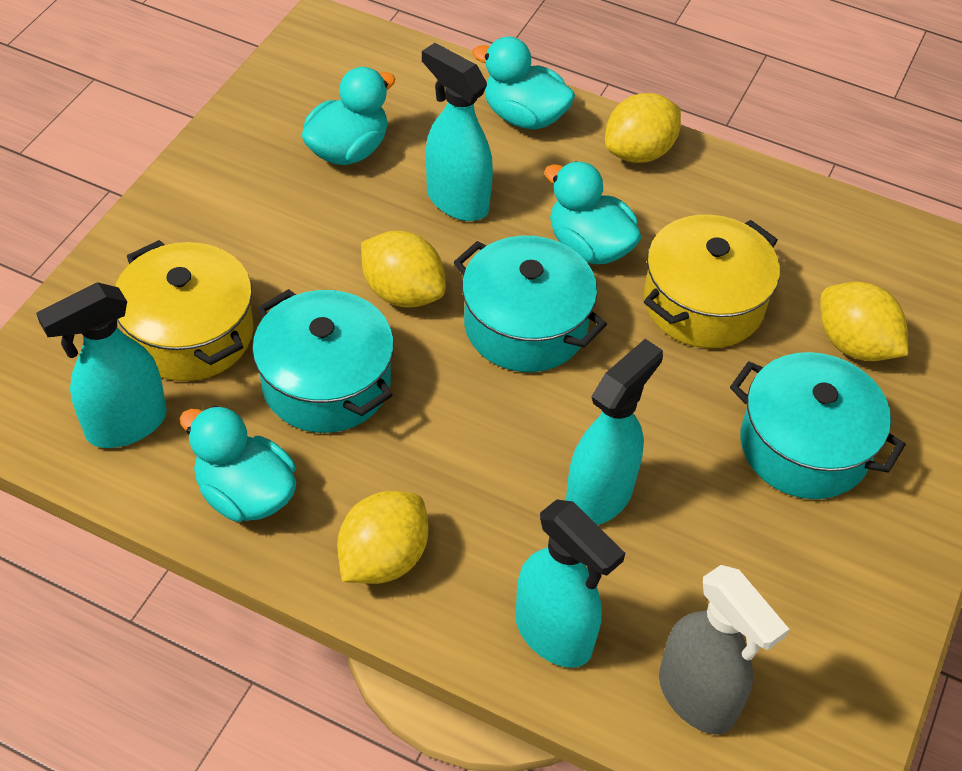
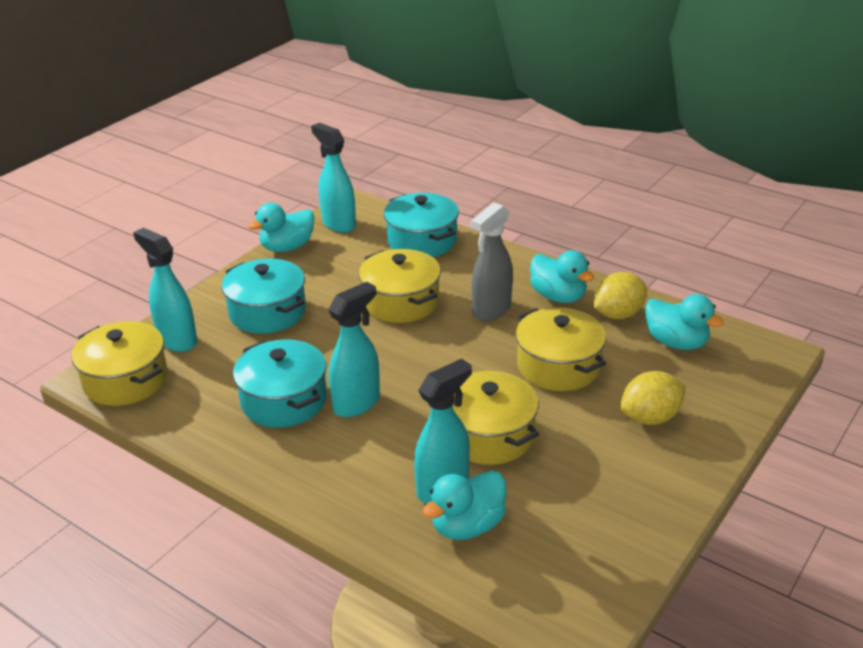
yellow lemon: 4 -> 2
yellow pot: 2 -> 4

